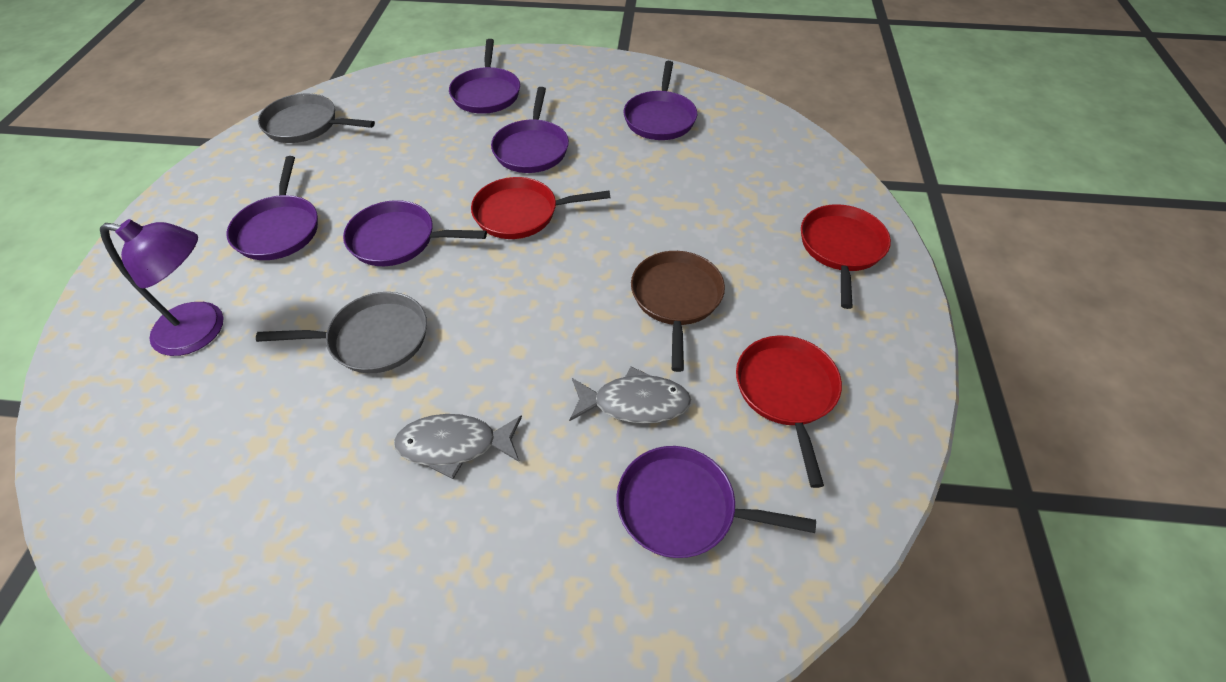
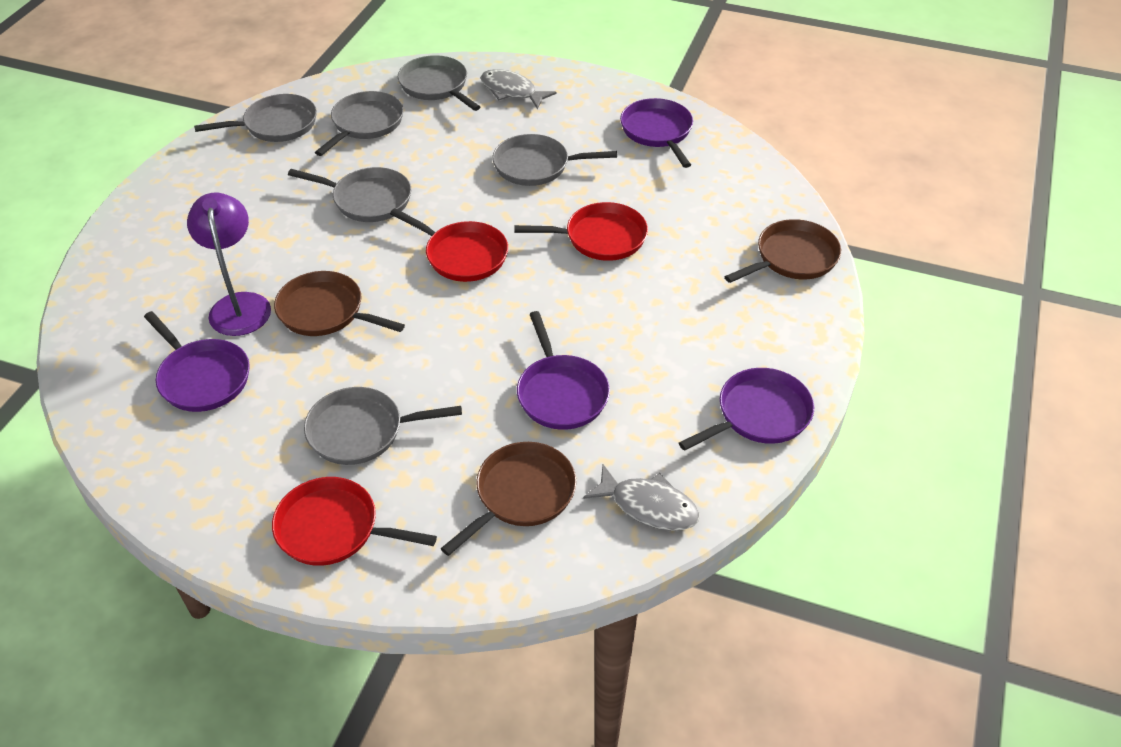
brown pan: 1 -> 3
grey pan: 2 -> 6
purple pan: 6 -> 4

